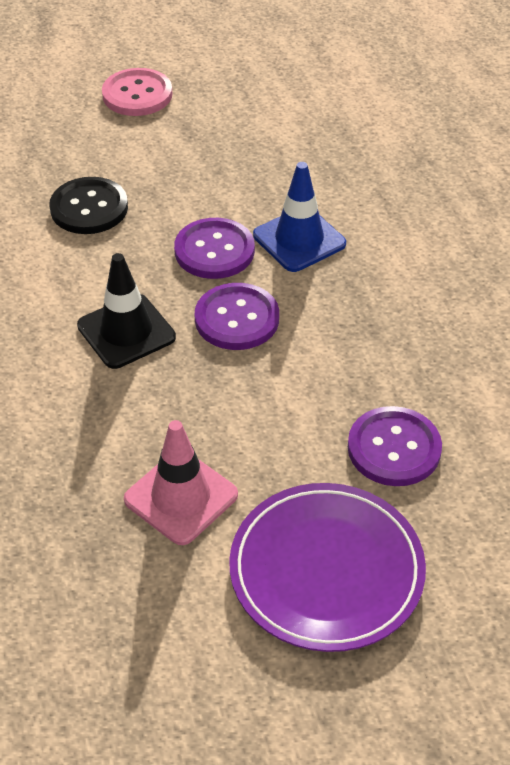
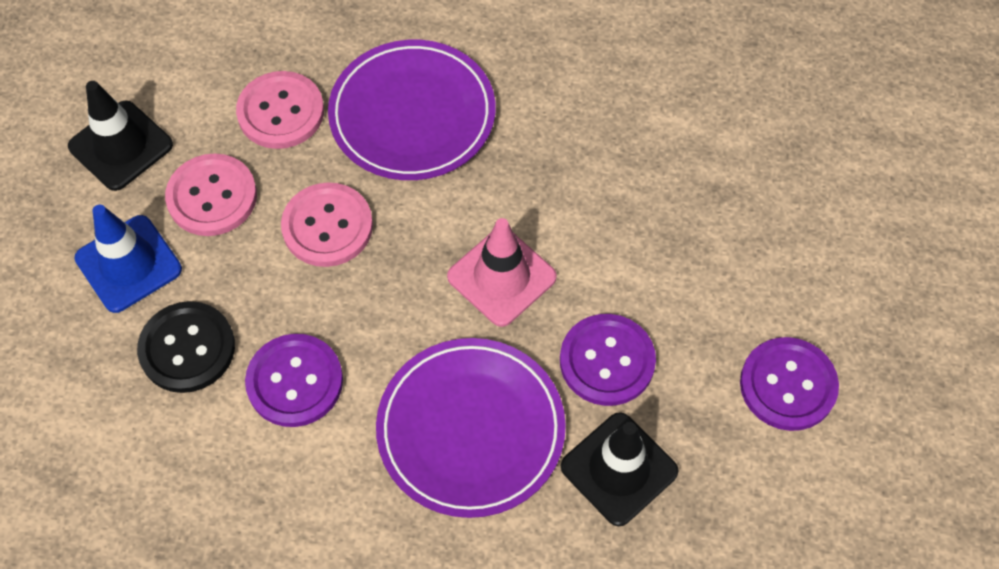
black traffic cone: 1 -> 2
pink button: 1 -> 3
purple plate: 1 -> 2

